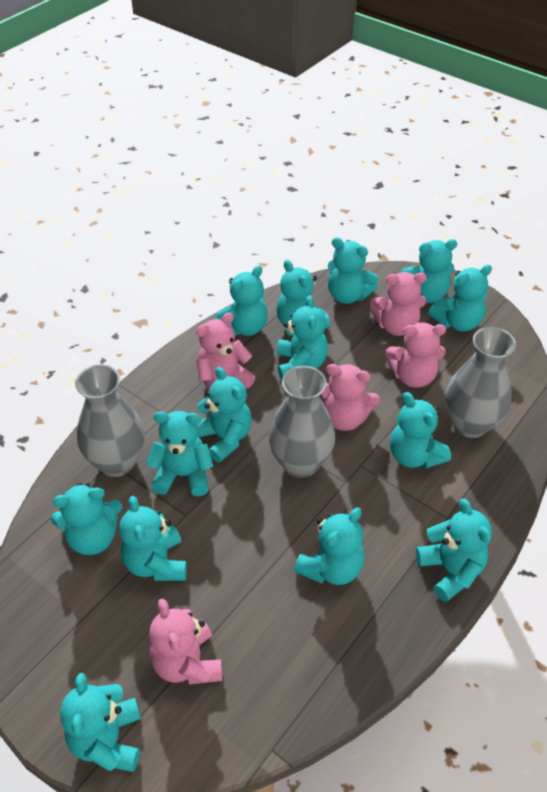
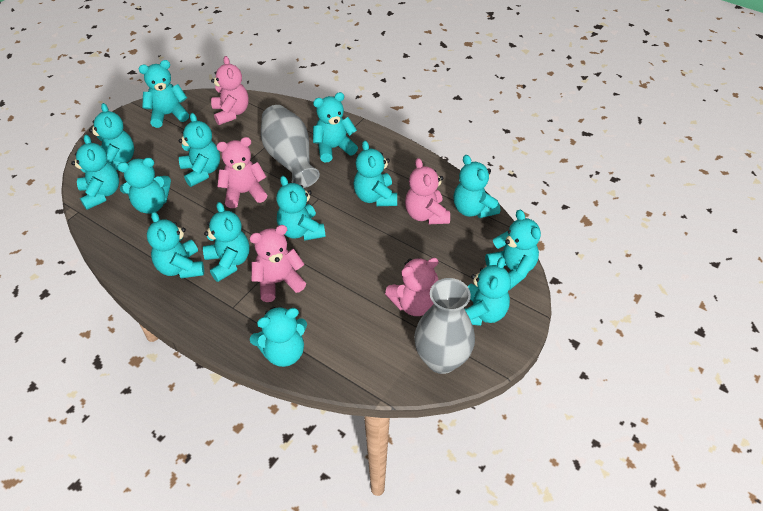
grey vase: 3 -> 2

